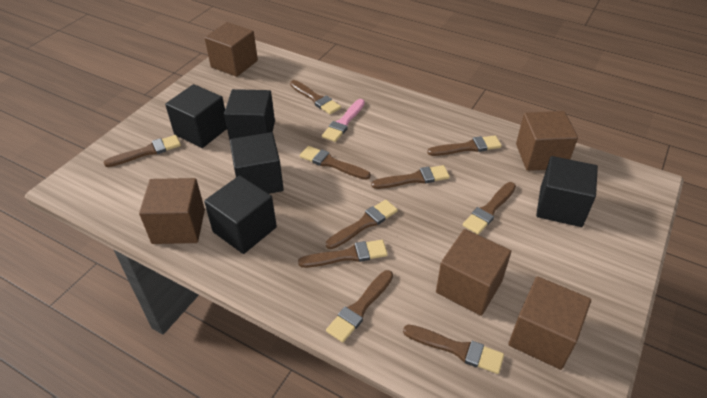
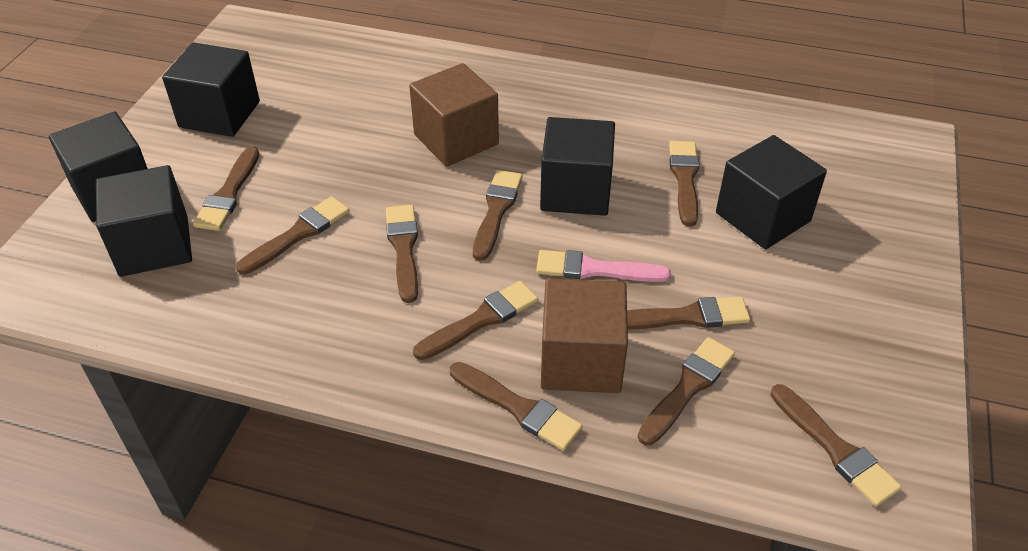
brown cube: 5 -> 2

